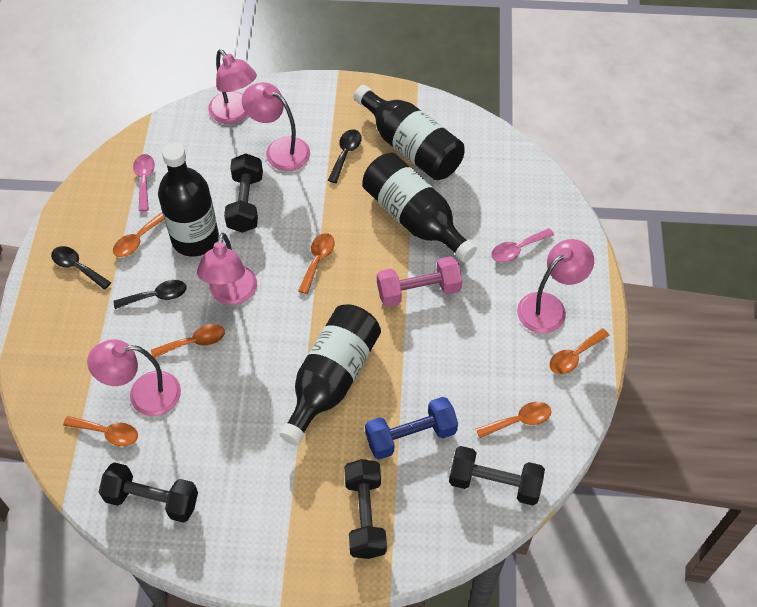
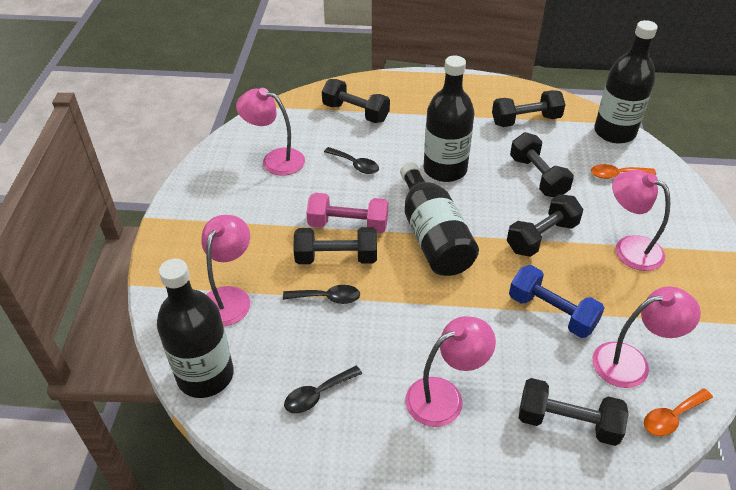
black dumbbell: 4 -> 6
orange spoon: 6 -> 2
pink spoon: 2 -> 0

